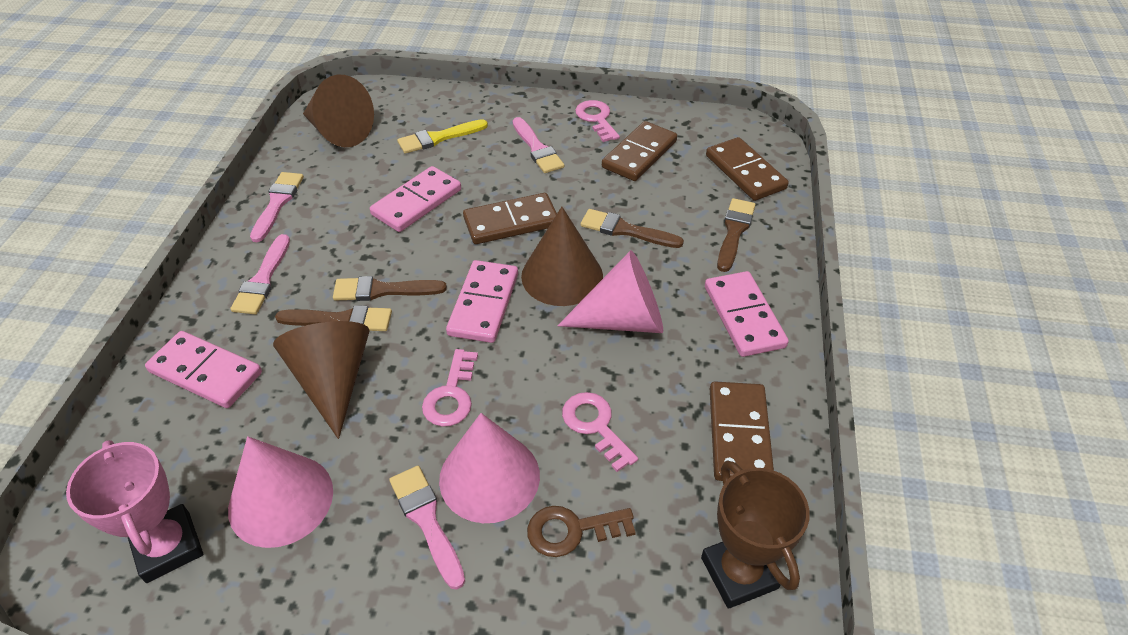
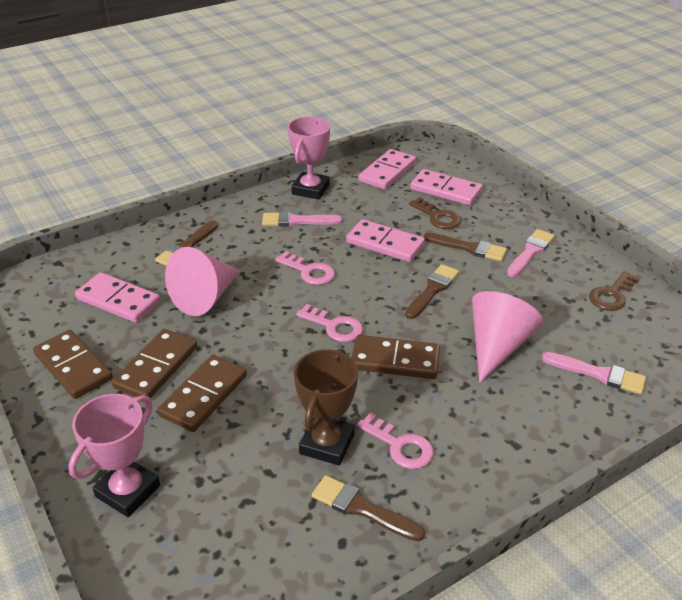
brown cone: 3 -> 0
brown key: 1 -> 2
pink brush: 4 -> 3
pink cone: 3 -> 2
pink trophy: 1 -> 2
yellow brush: 1 -> 0

